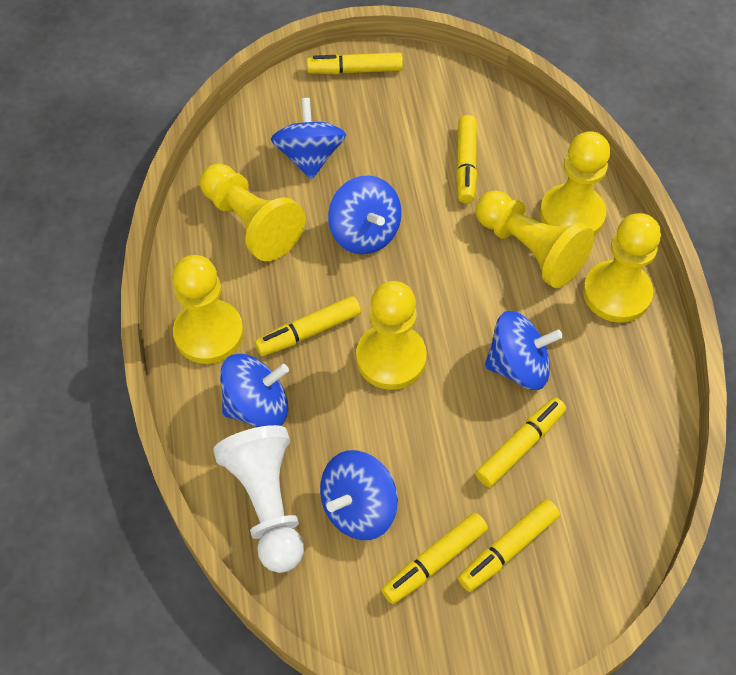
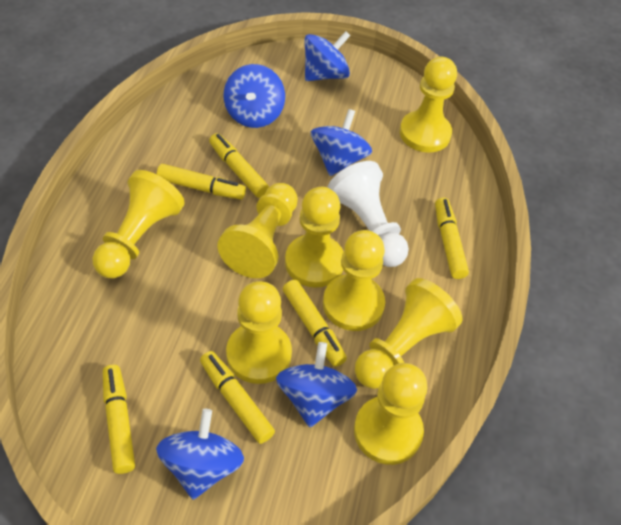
yellow pawn: 6 -> 8

